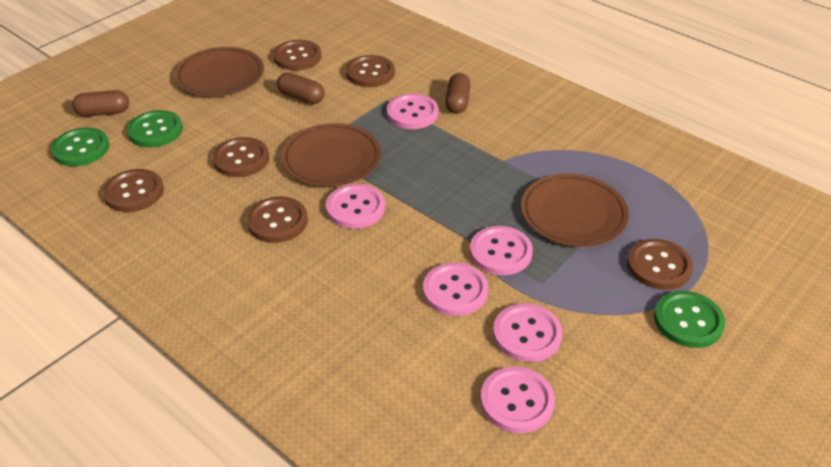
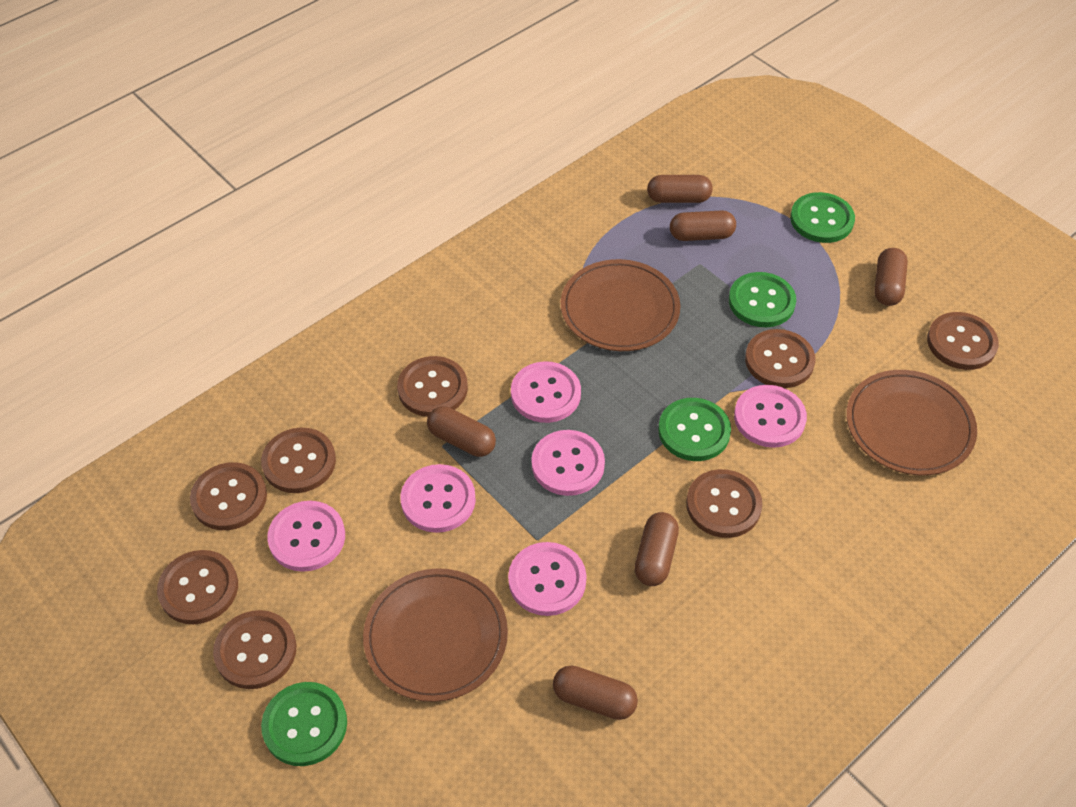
brown button: 6 -> 8
brown capsule: 3 -> 6
green button: 3 -> 4

